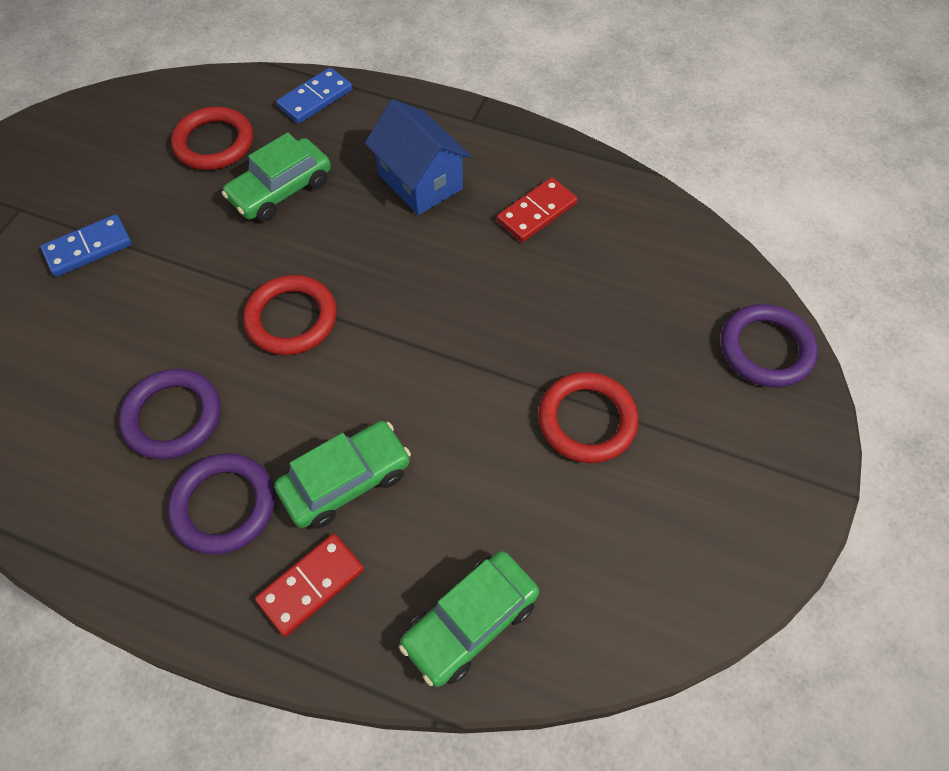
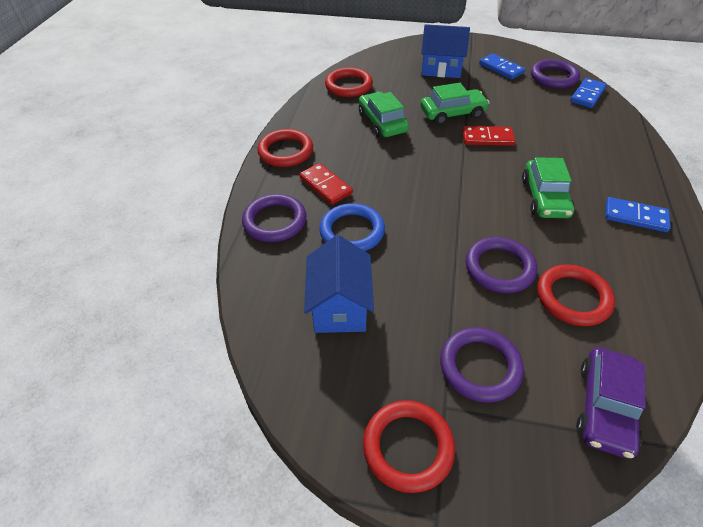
blue domino: 2 -> 3
blue house: 1 -> 2
blue ring: 0 -> 1
purple car: 0 -> 1
purple ring: 3 -> 4
red ring: 3 -> 4

